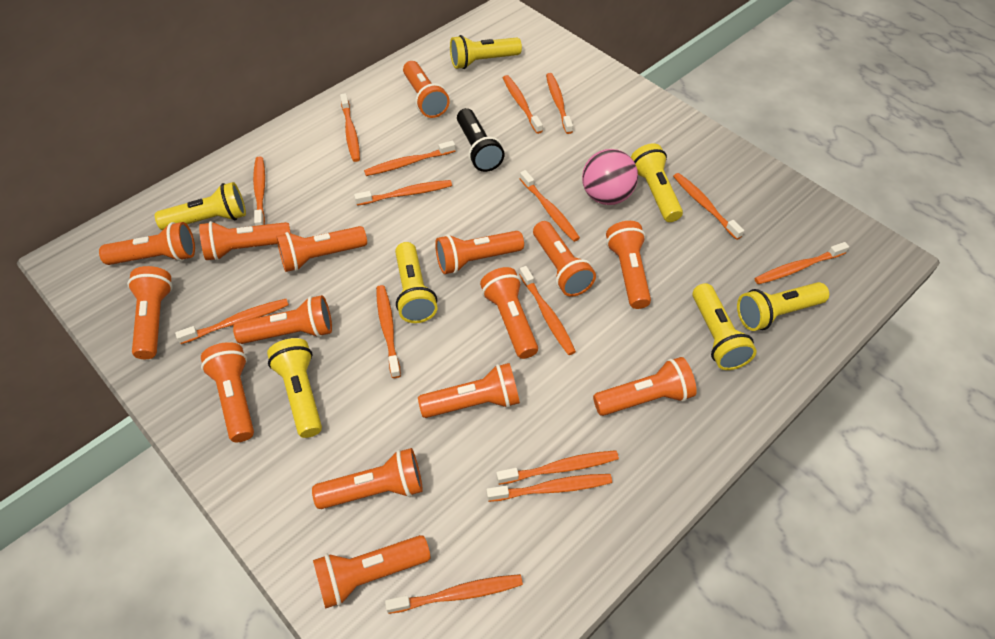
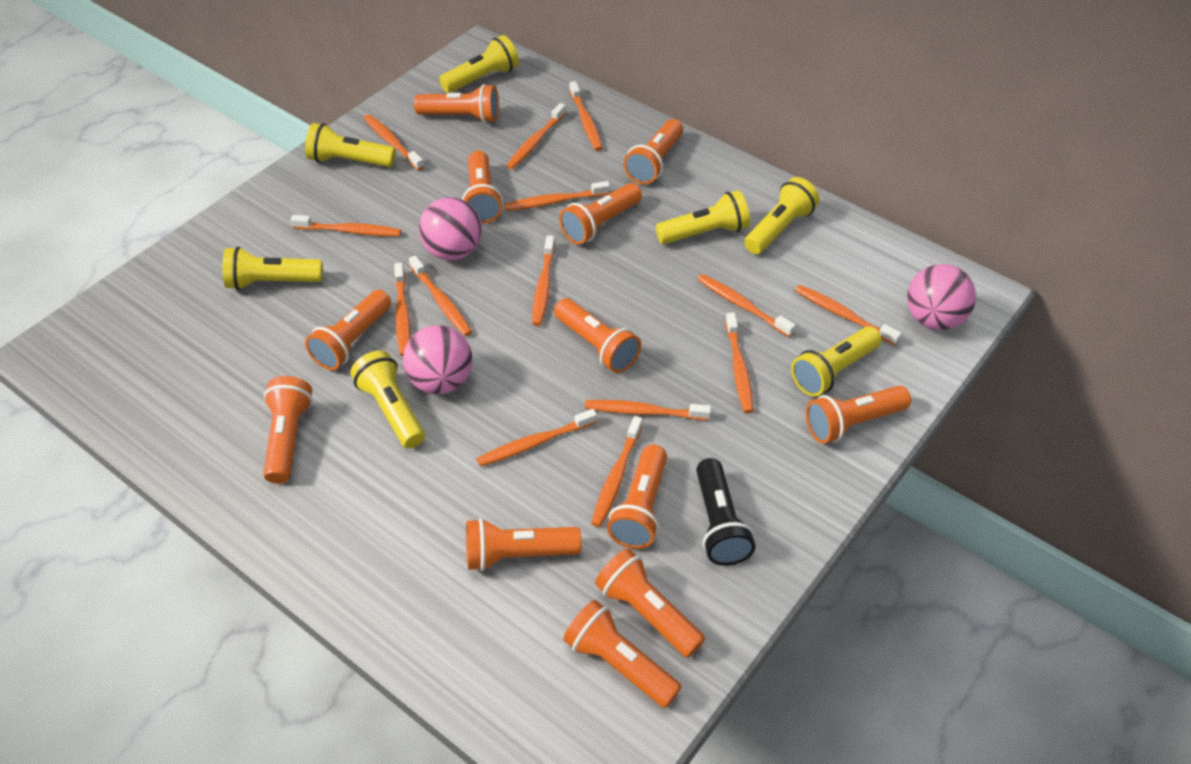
orange flashlight: 15 -> 12
orange toothbrush: 15 -> 14
pink ball: 1 -> 3

